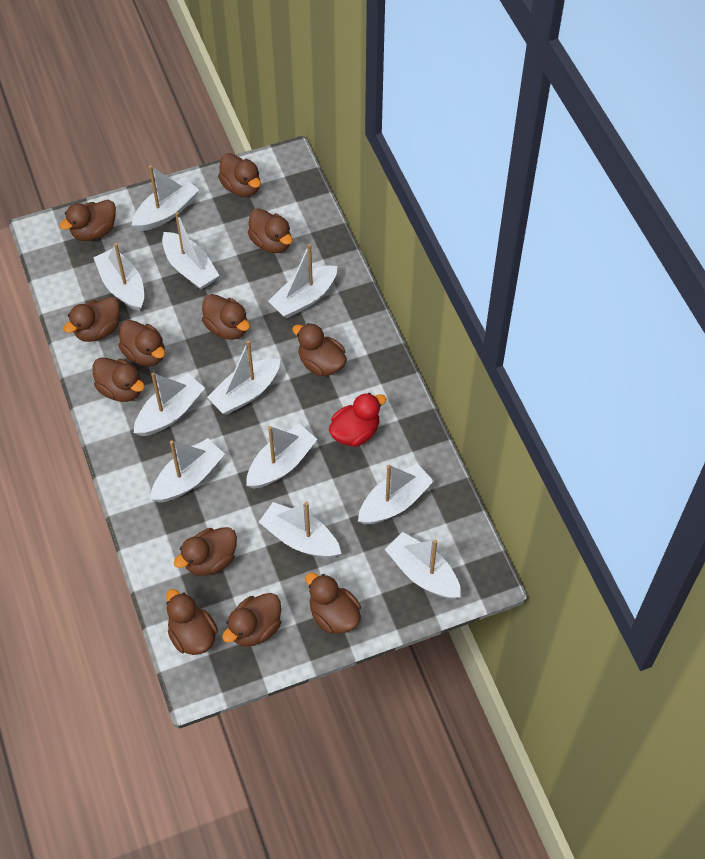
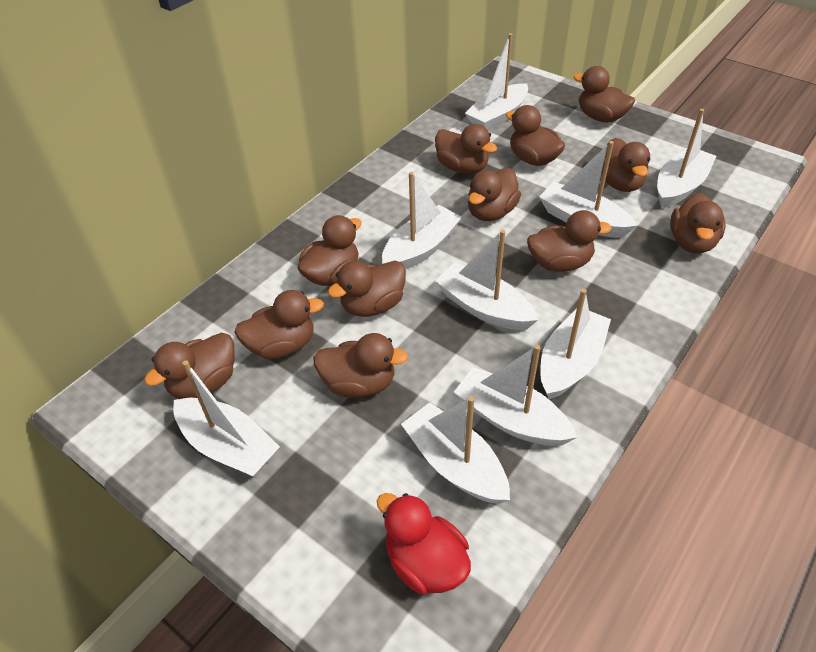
white boat: 11 -> 9

